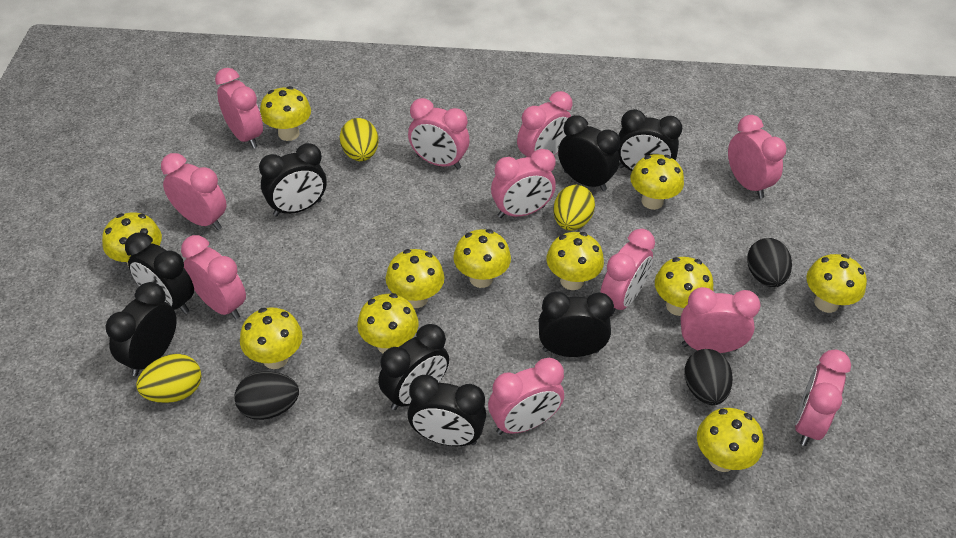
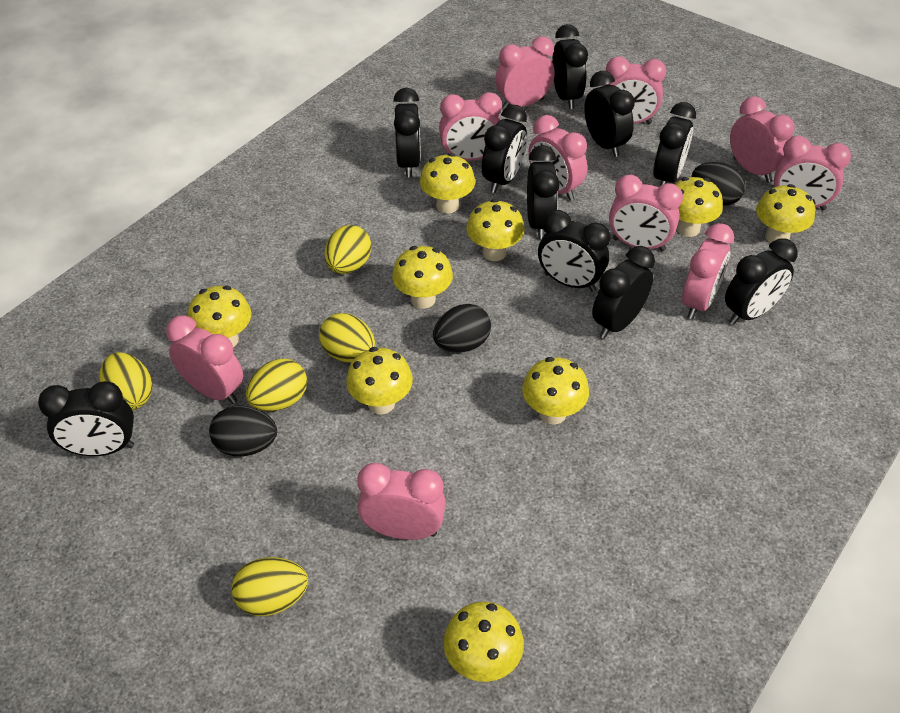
black clock: 8 -> 10
pink clock: 11 -> 10
yellow egg: 3 -> 5
yellow mushroom: 11 -> 9

